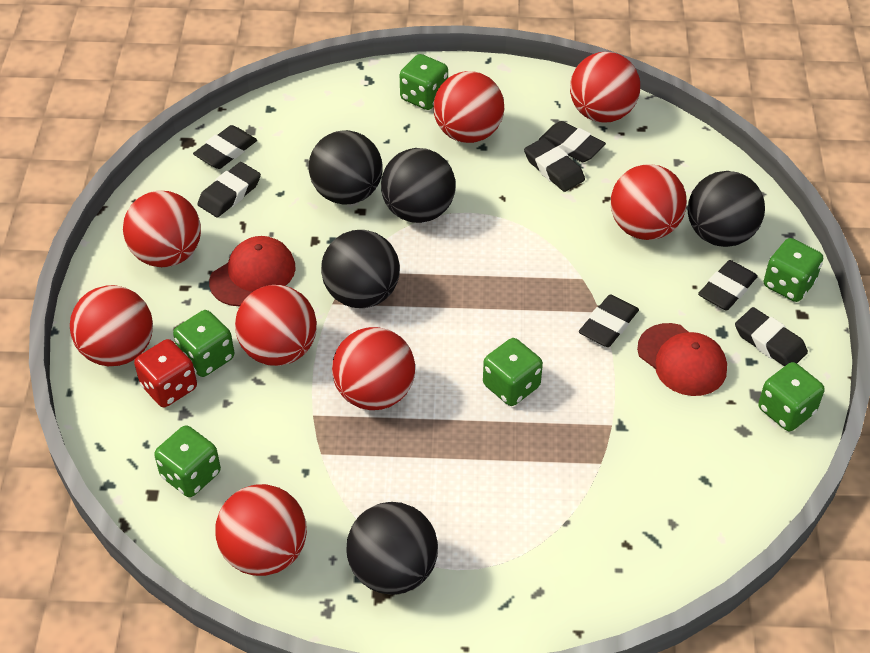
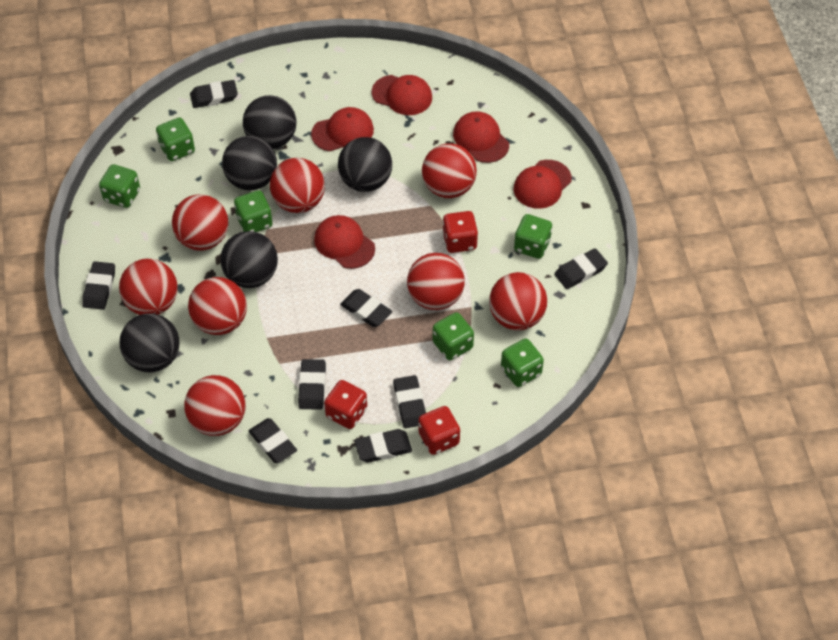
black eraser: 7 -> 8
red cap: 2 -> 5
red dice: 1 -> 3

